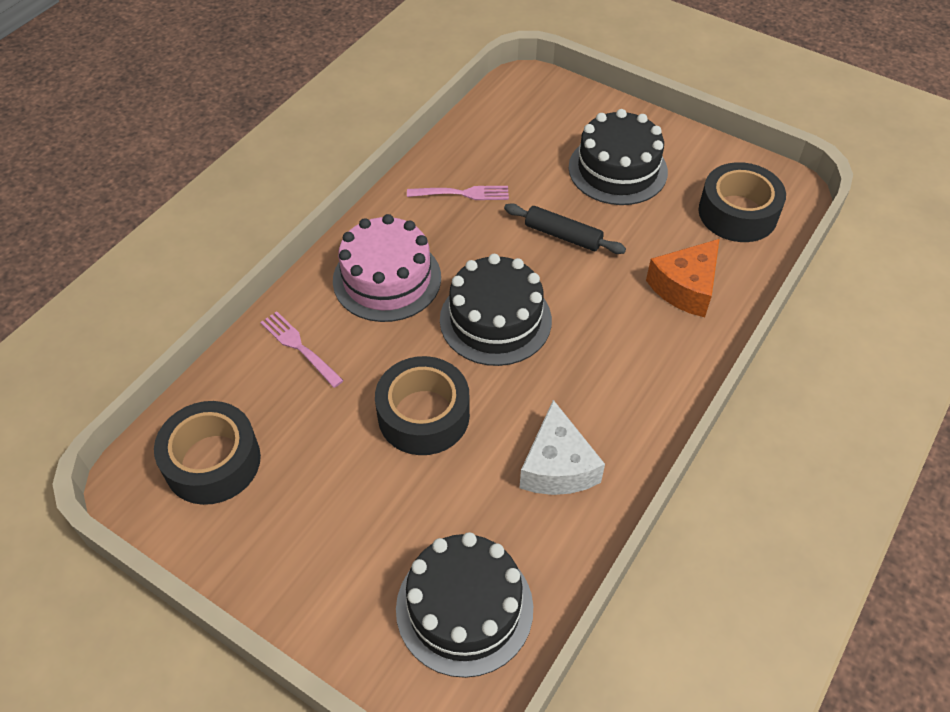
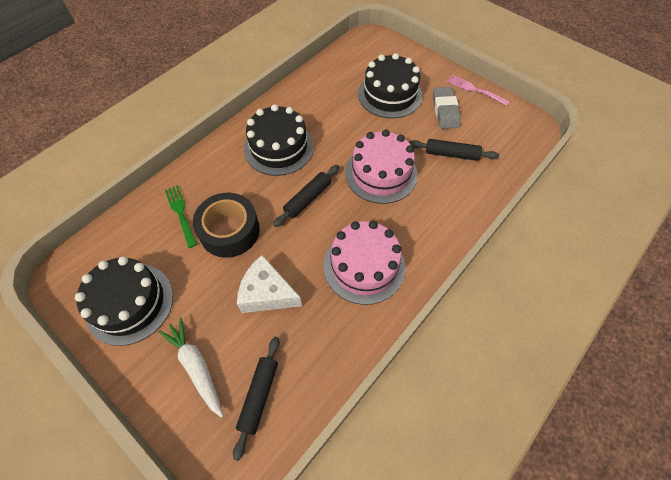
black rolling pin: 1 -> 3
black tape: 3 -> 1
green fork: 0 -> 1
grey eraser: 0 -> 1
orange cheese: 1 -> 0
pink cake: 1 -> 2
pink fork: 2 -> 1
white carrot: 0 -> 1

